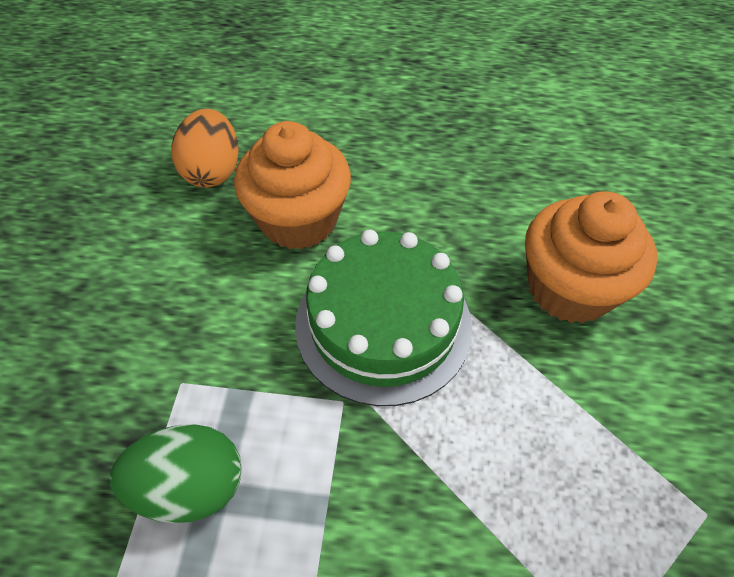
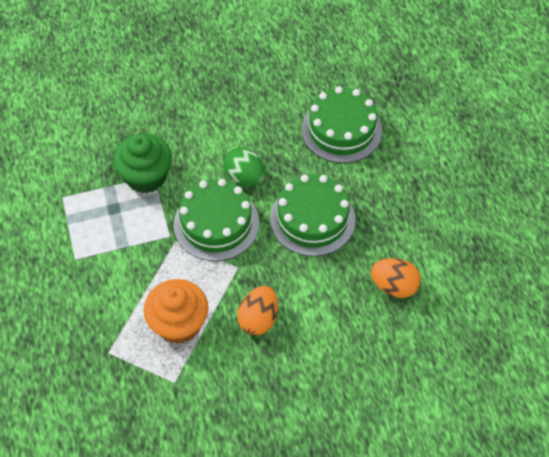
green cake: 1 -> 3
green cupcake: 0 -> 1
orange cupcake: 2 -> 1
orange egg: 1 -> 2

